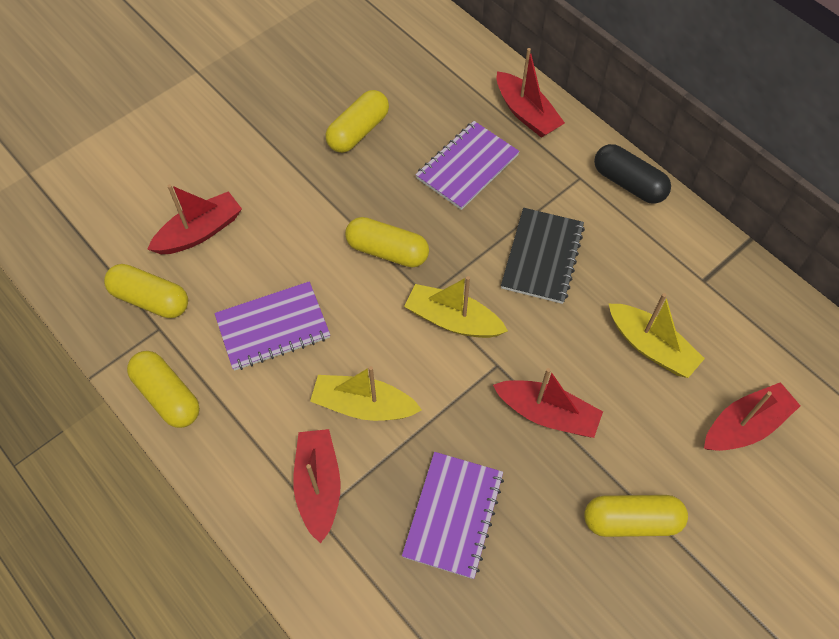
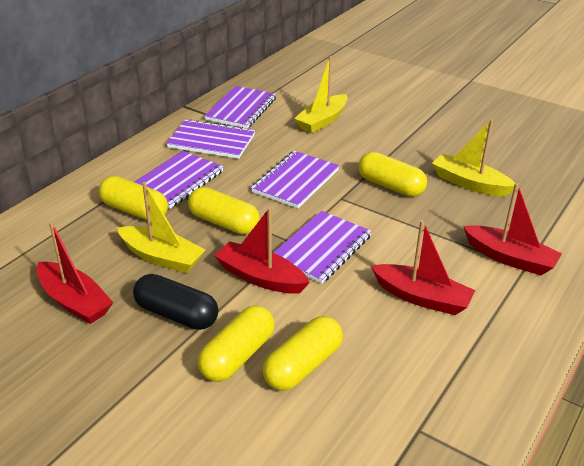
black notebook: 1 -> 0
purple notebook: 3 -> 5
red boat: 5 -> 4

